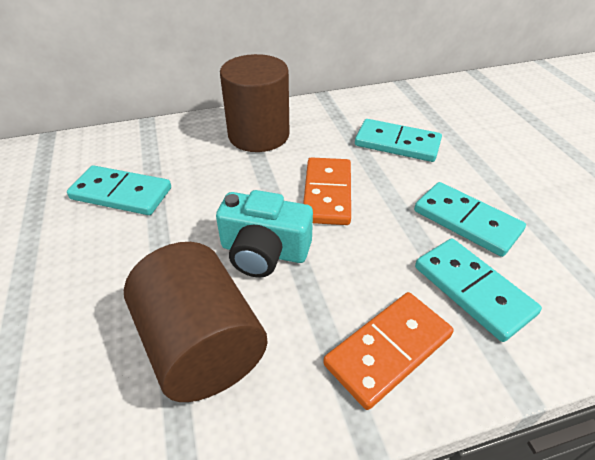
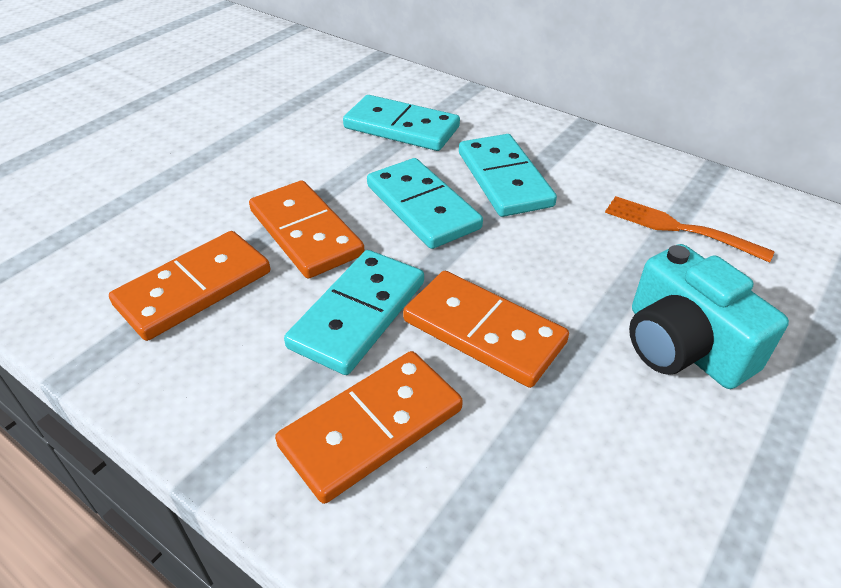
brown cylinder: 2 -> 0
orange domino: 2 -> 4
orange fork: 0 -> 1

